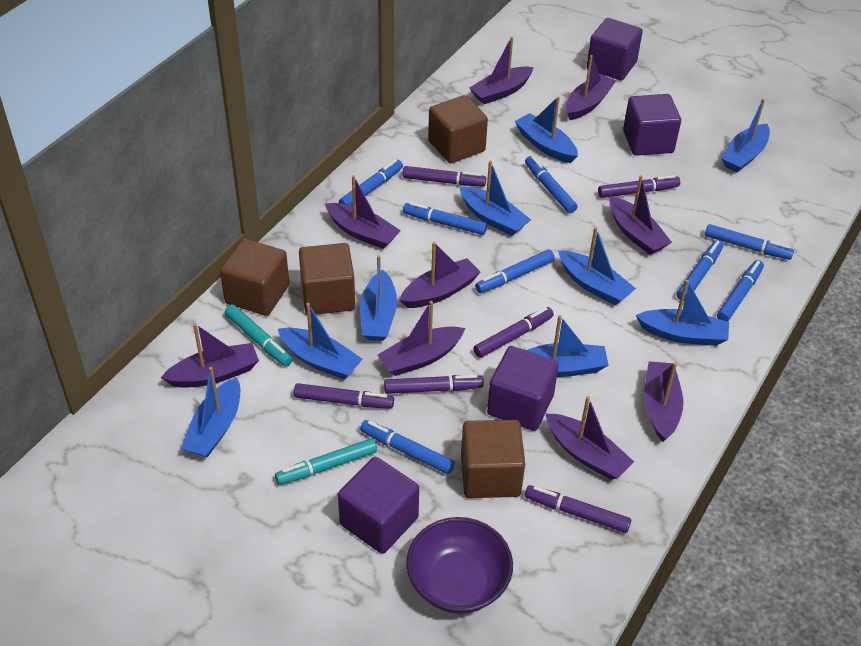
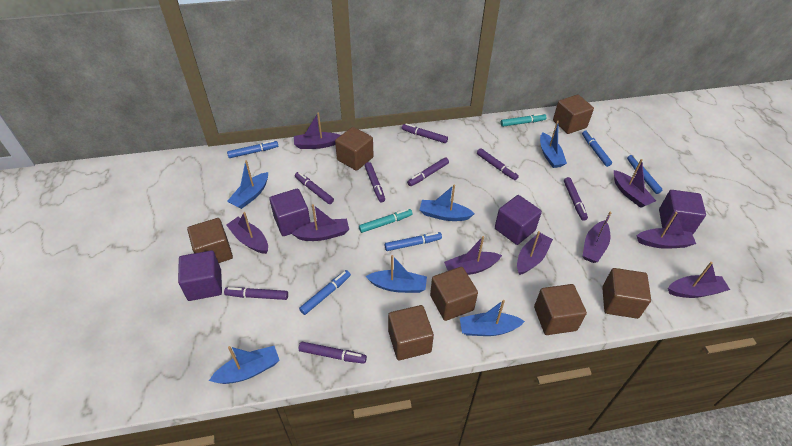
blue boat: 9 -> 6
blue marker: 8 -> 5
brown cube: 4 -> 7
purple bowl: 1 -> 0
purple marker: 6 -> 8

